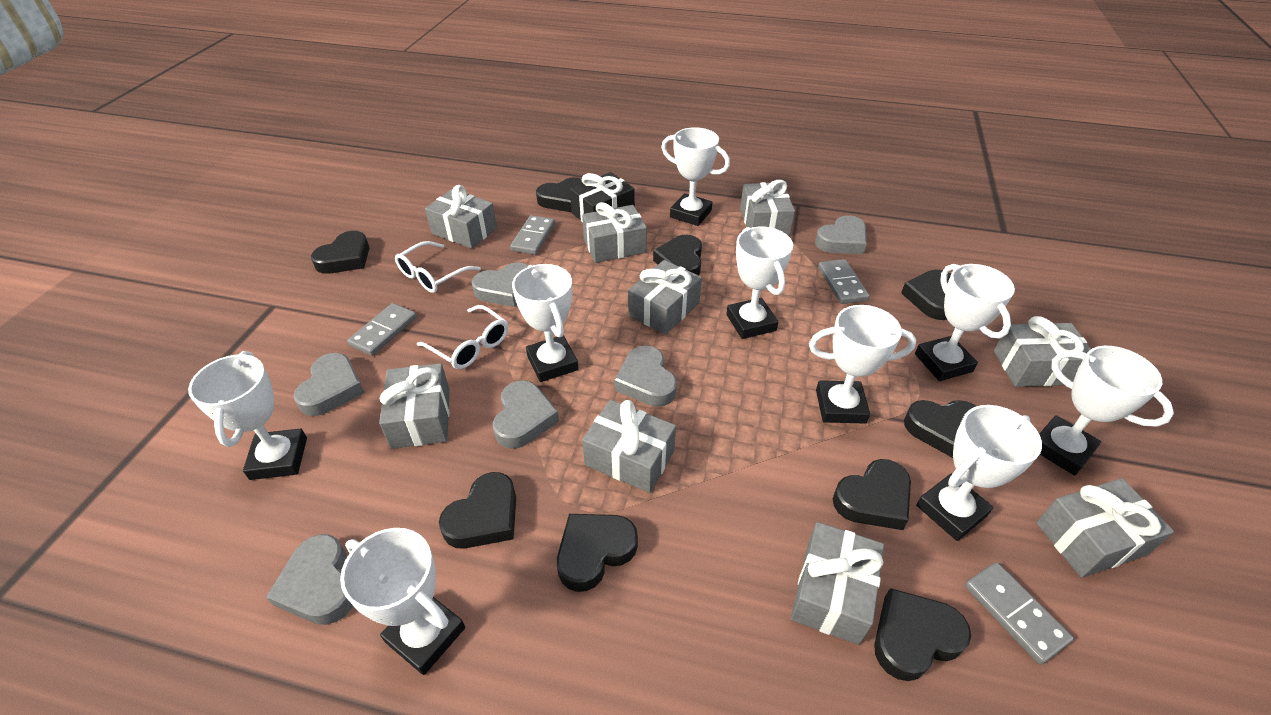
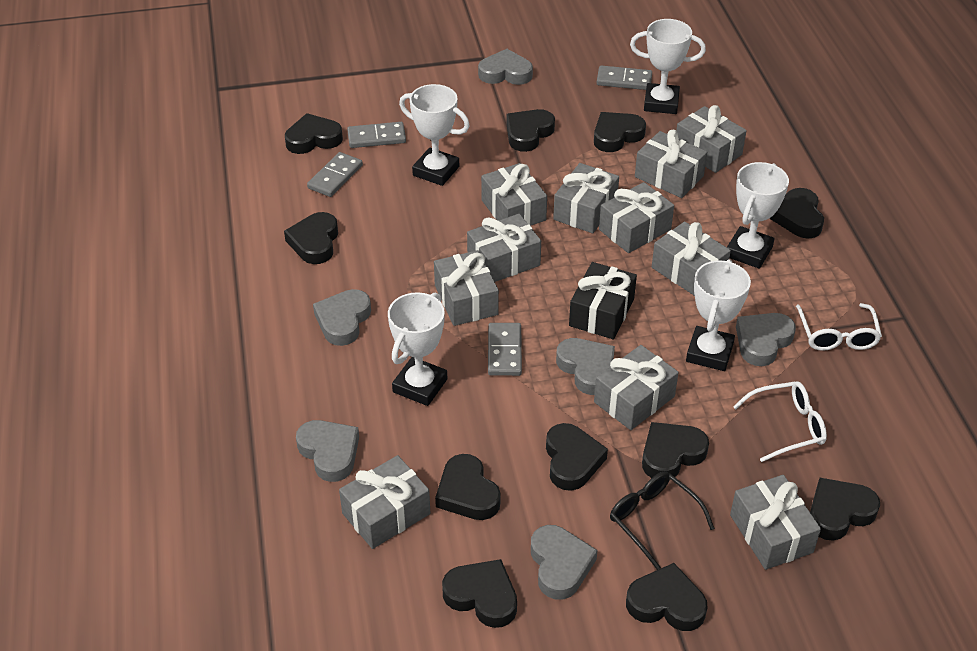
black glasses: 0 -> 1
black heart: 9 -> 11
grey gift: 9 -> 11
white trophy: 9 -> 5

